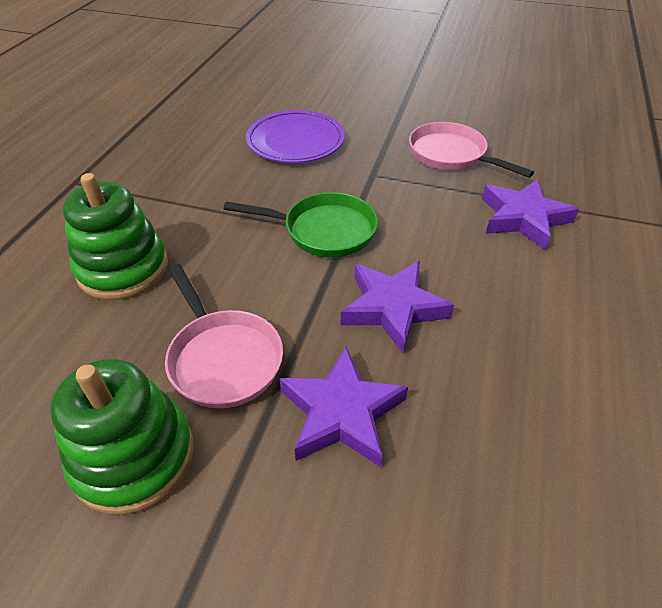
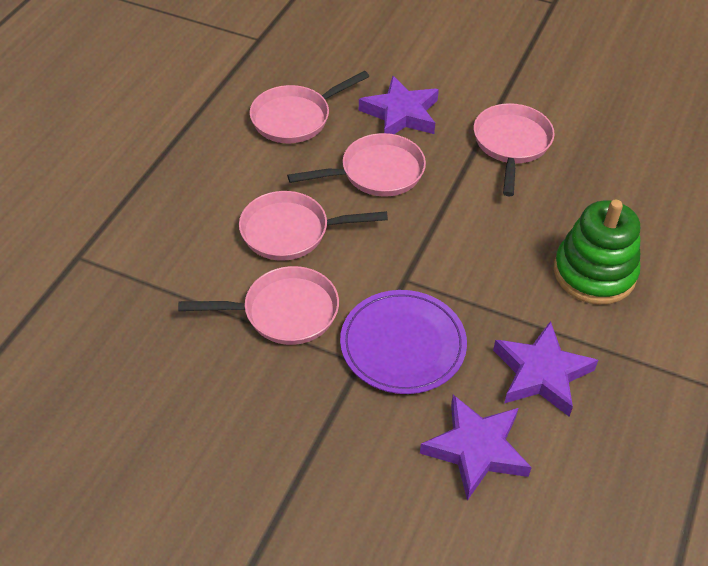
green pan: 1 -> 0
green stacking toy: 2 -> 1
pink pan: 2 -> 5

